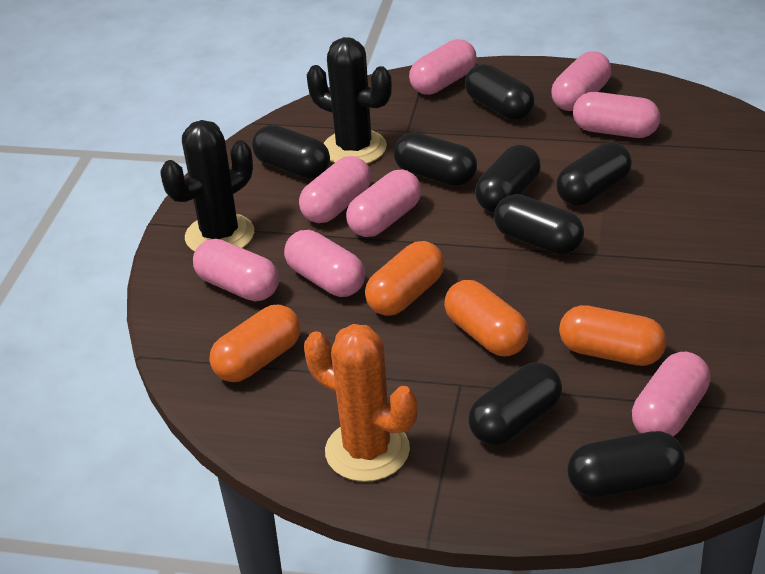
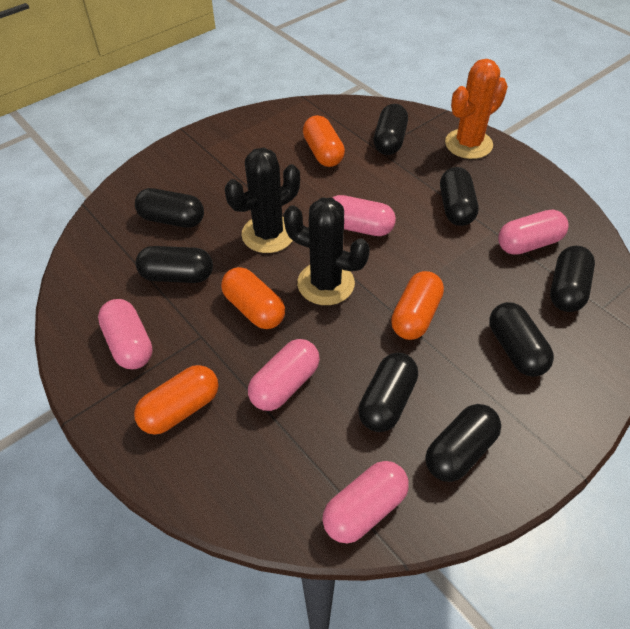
pink capsule: 8 -> 5

